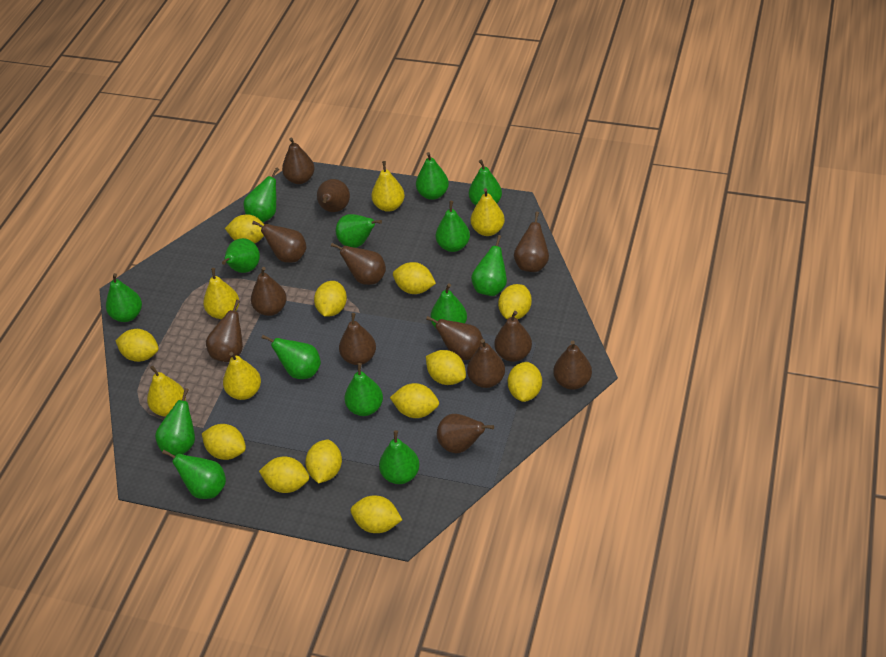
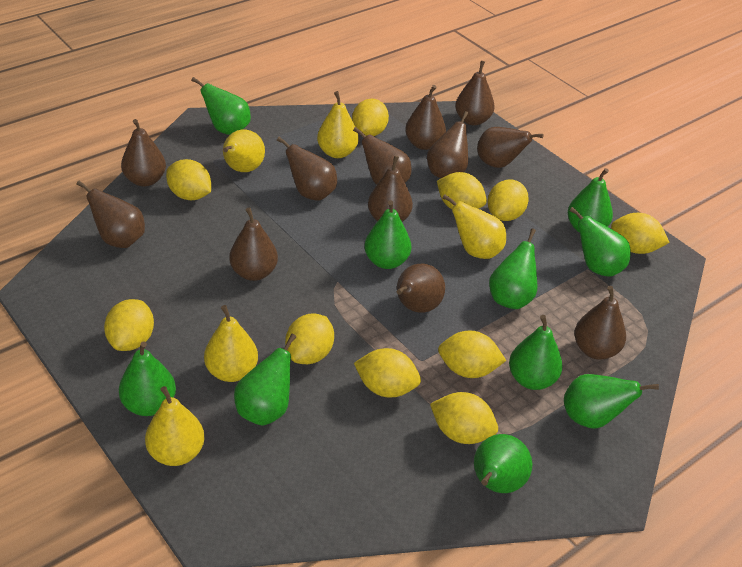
brown pear: 13 -> 12
green pear: 14 -> 10
yellow lemon: 12 -> 10

